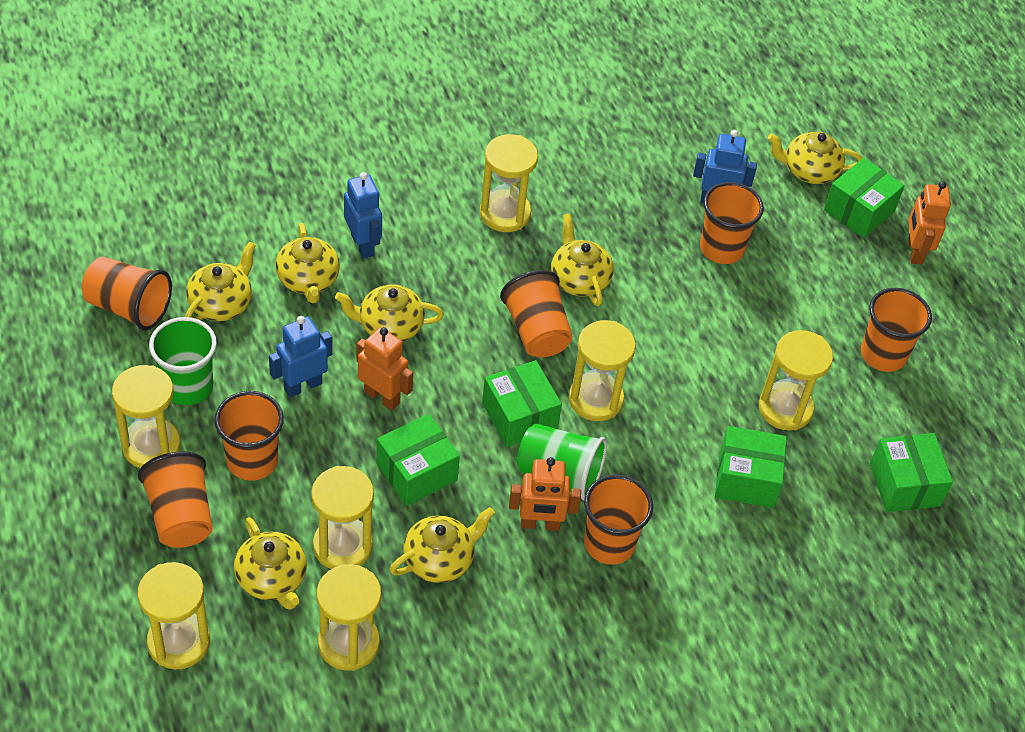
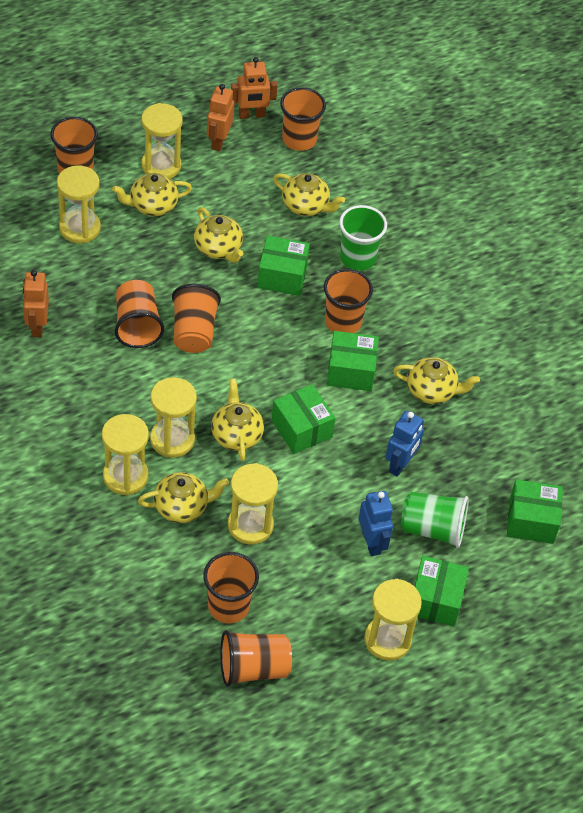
blue robot: 3 -> 2
yellow hourglass: 7 -> 6
yellow teapot: 7 -> 6

